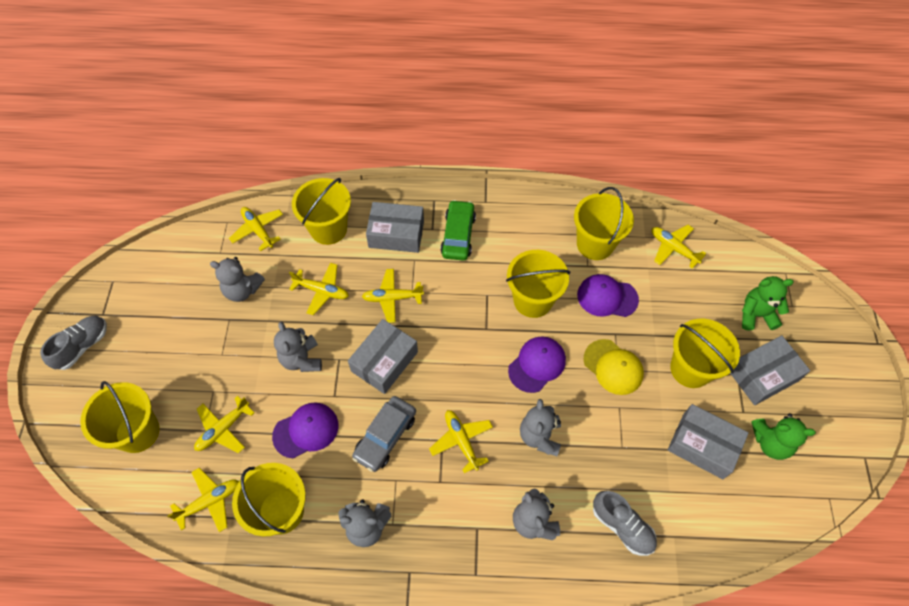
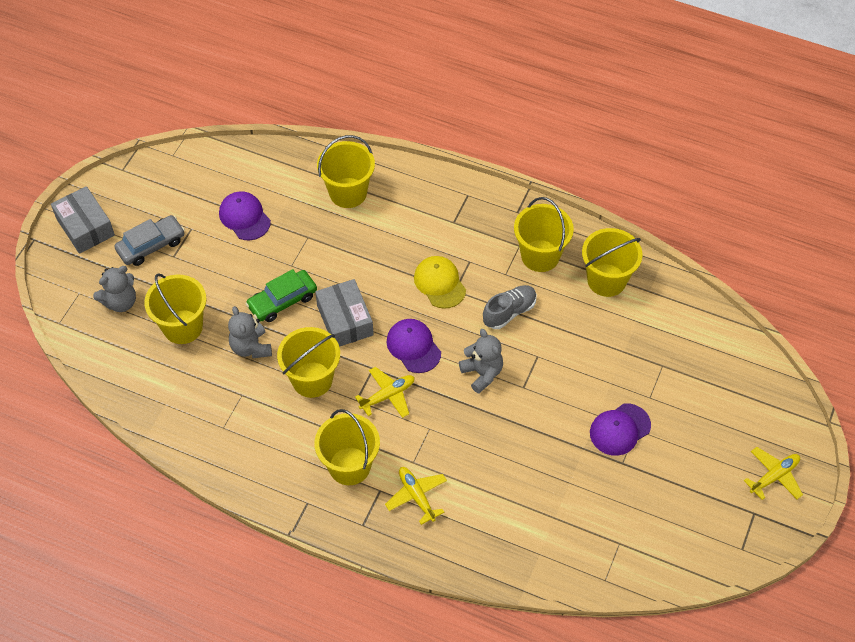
green teddy bear: 2 -> 0
grey box: 4 -> 2
grey shoe: 2 -> 1
grey teddy bear: 5 -> 3
yellow plane: 7 -> 3

